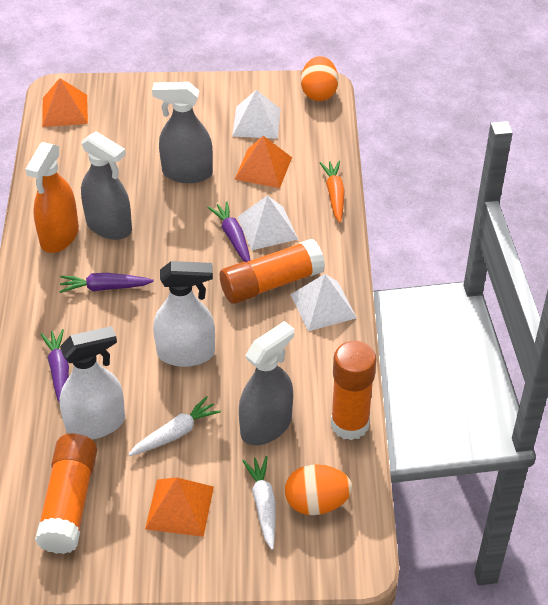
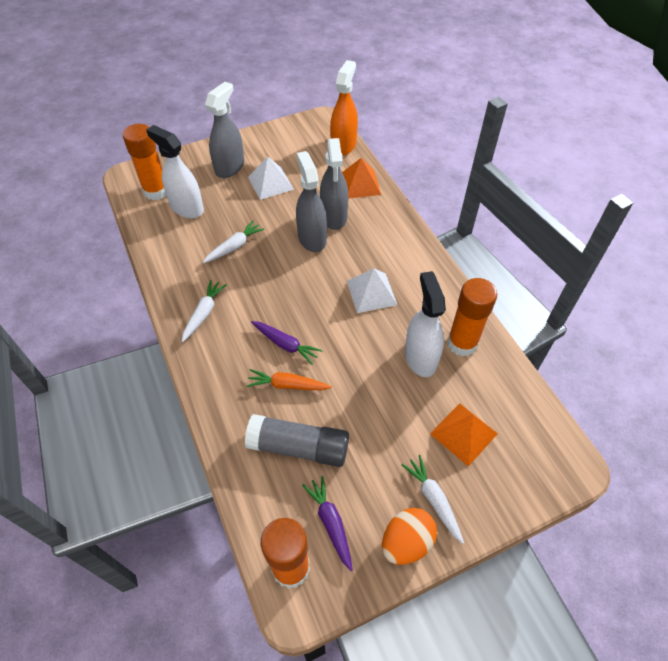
grey glue stick: 0 -> 1
orange egg: 2 -> 1
orange pyramid: 3 -> 2
purple carrot: 3 -> 2
white carrot: 2 -> 3
white pyramid: 3 -> 2

